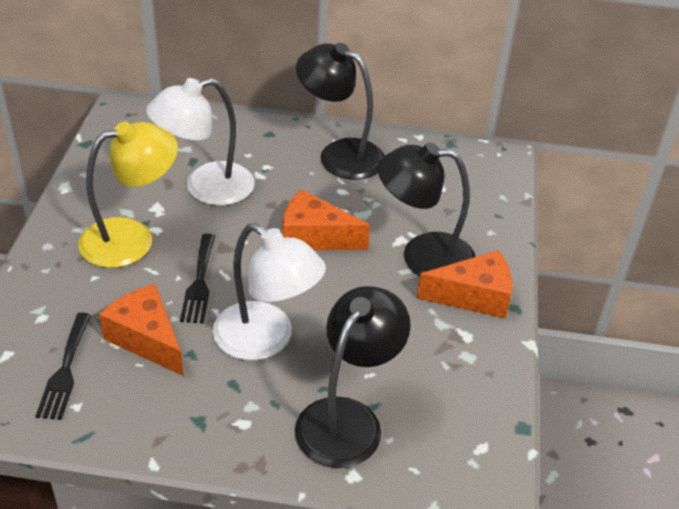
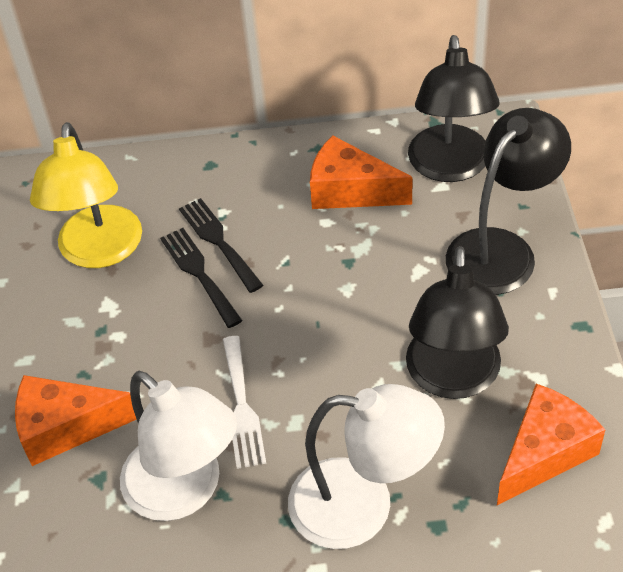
white fork: 0 -> 1

